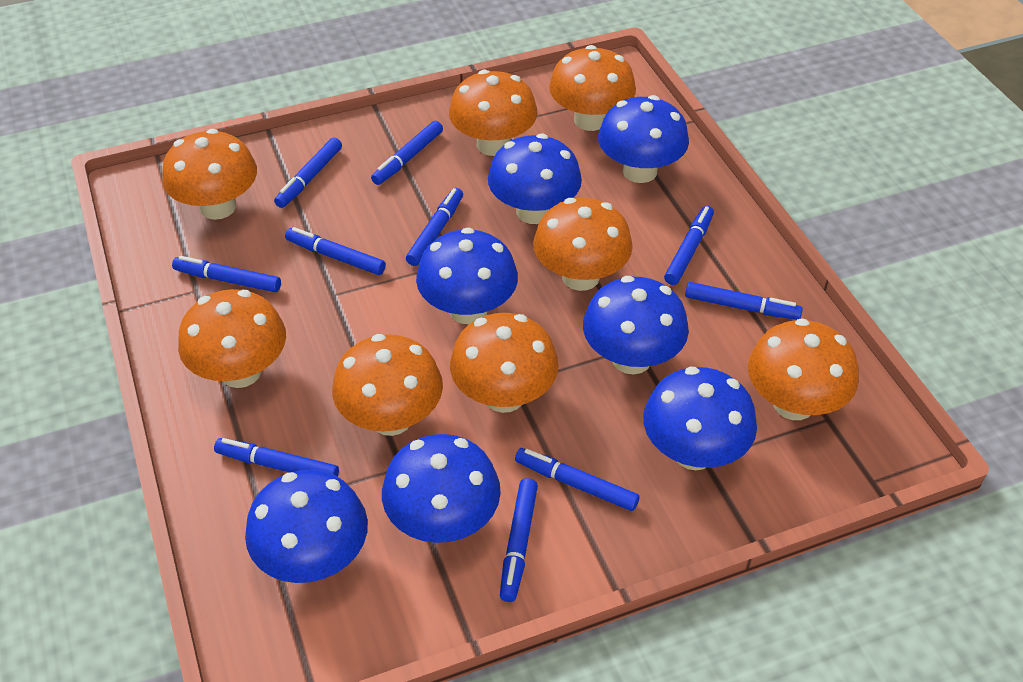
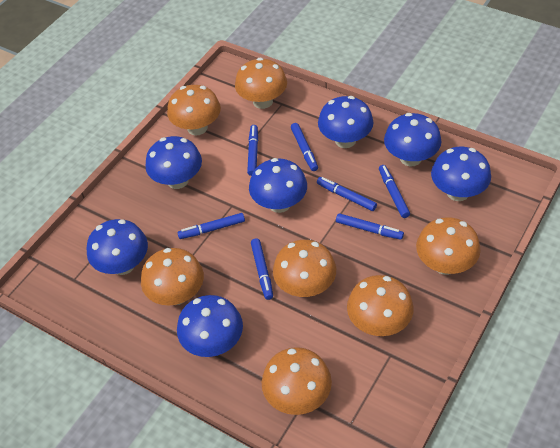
blue marker: 10 -> 7
orange mushroom: 8 -> 7

